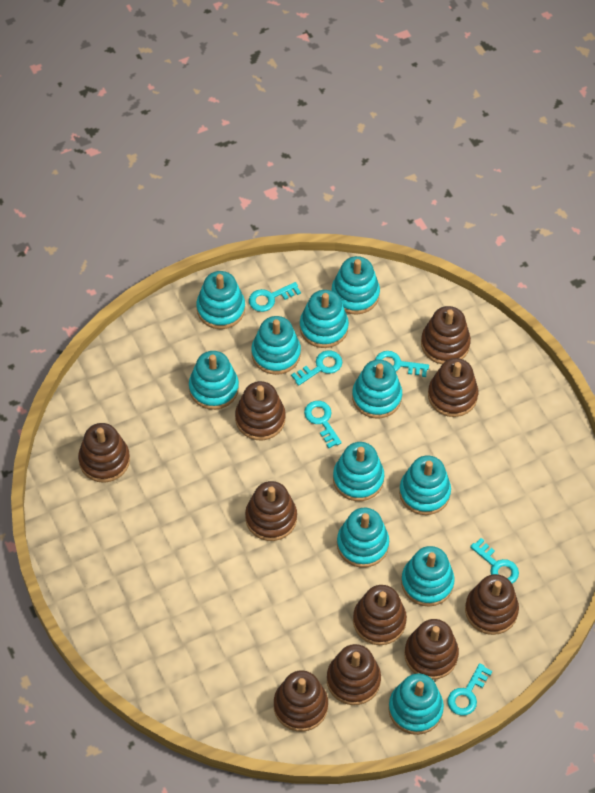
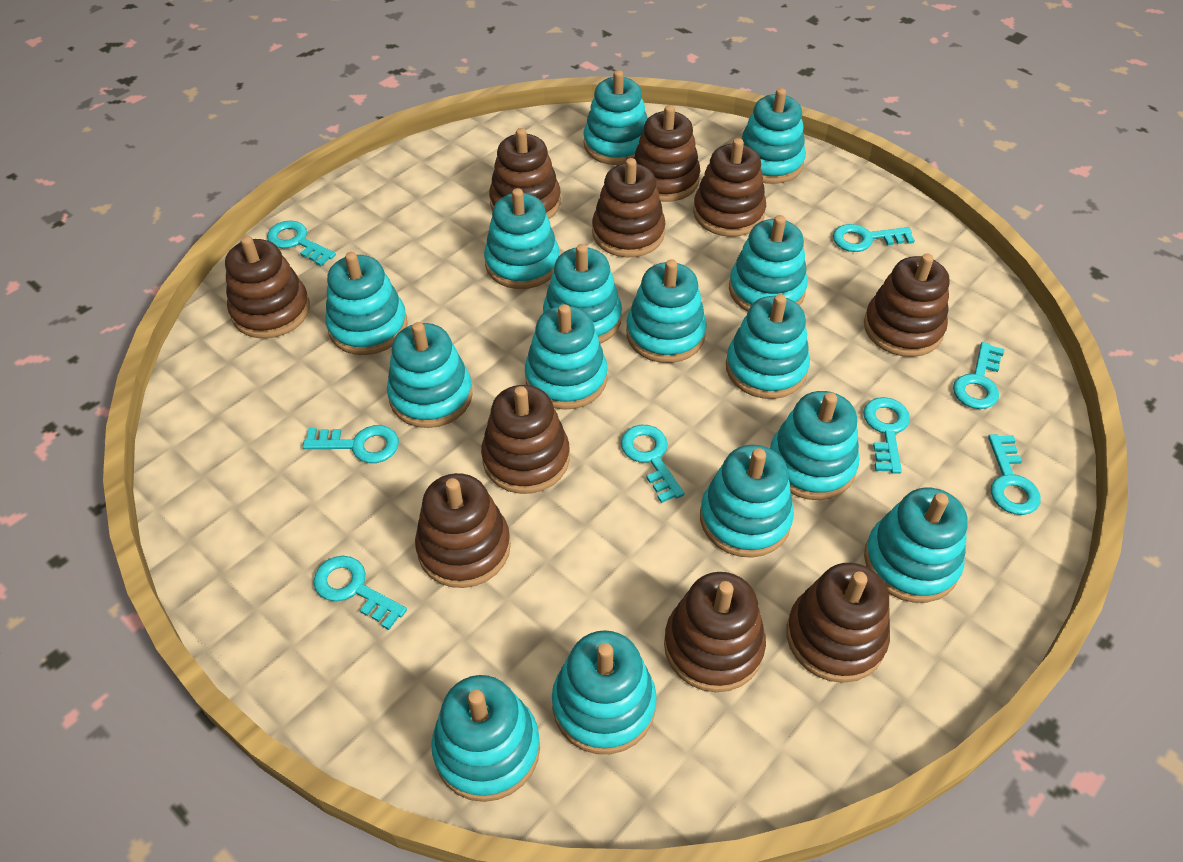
turquoise key: 6 -> 8
turquoise stacking toy: 11 -> 15

